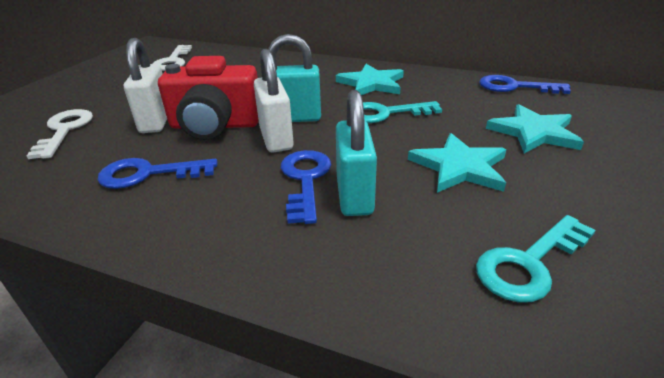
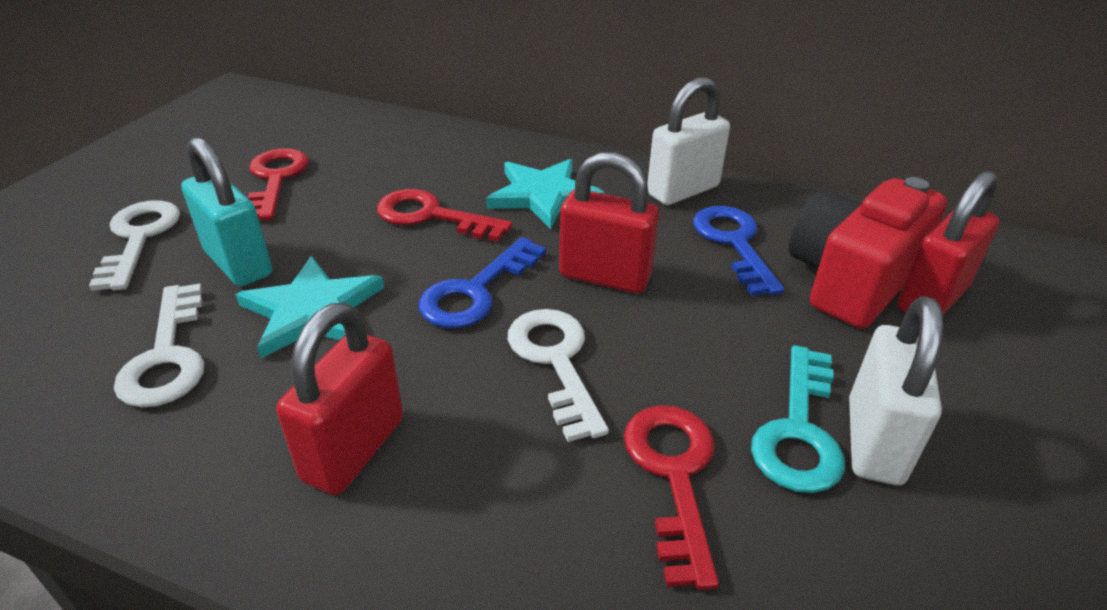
blue key: 3 -> 2
red key: 0 -> 3
red padlock: 0 -> 3
turquoise key: 2 -> 1
turquoise padlock: 2 -> 1
turquoise star: 3 -> 2
white key: 2 -> 3

